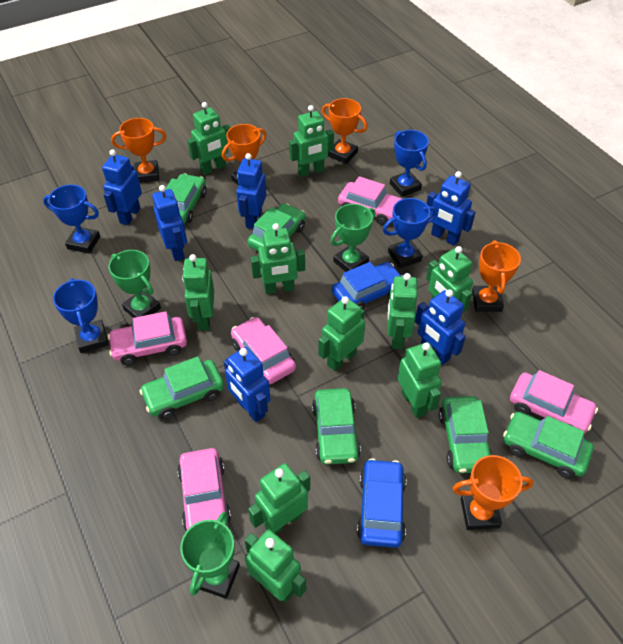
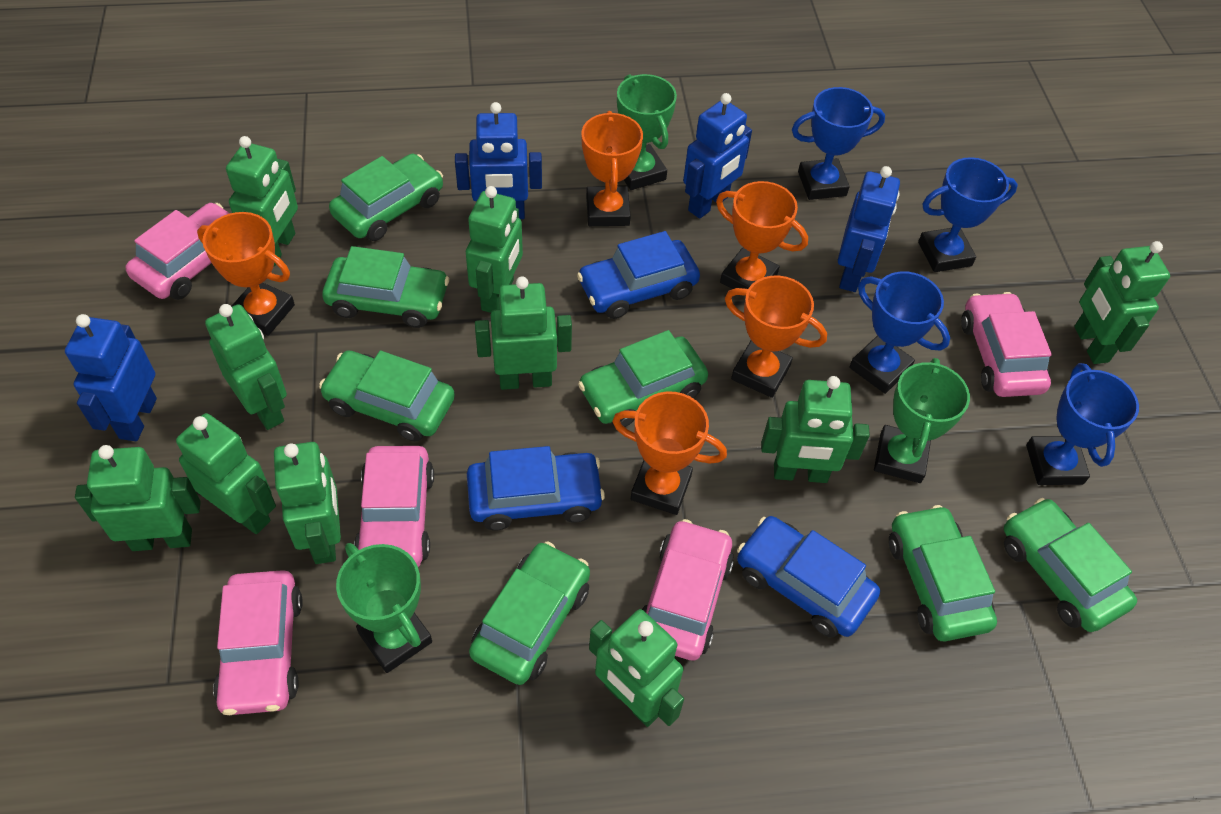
blue car: 2 -> 3
blue robot: 6 -> 4
green car: 6 -> 7

